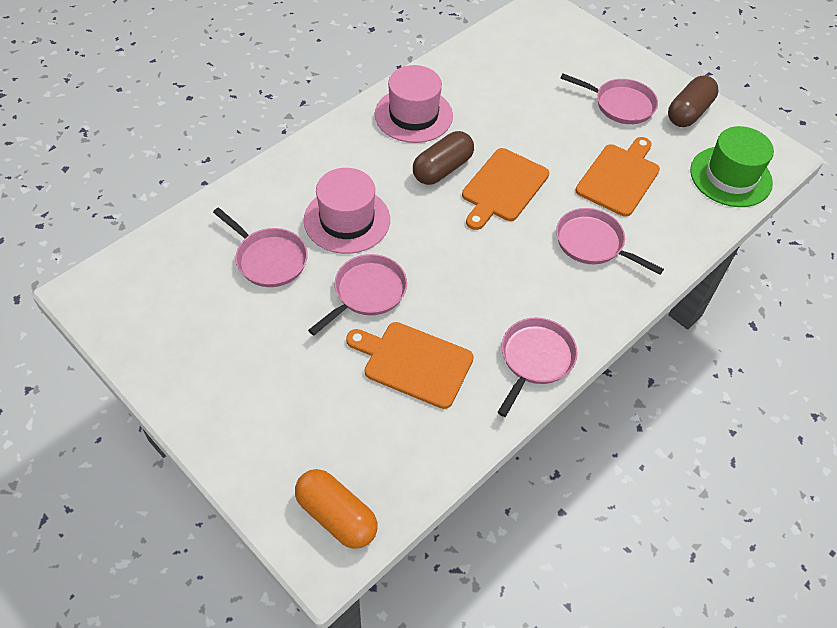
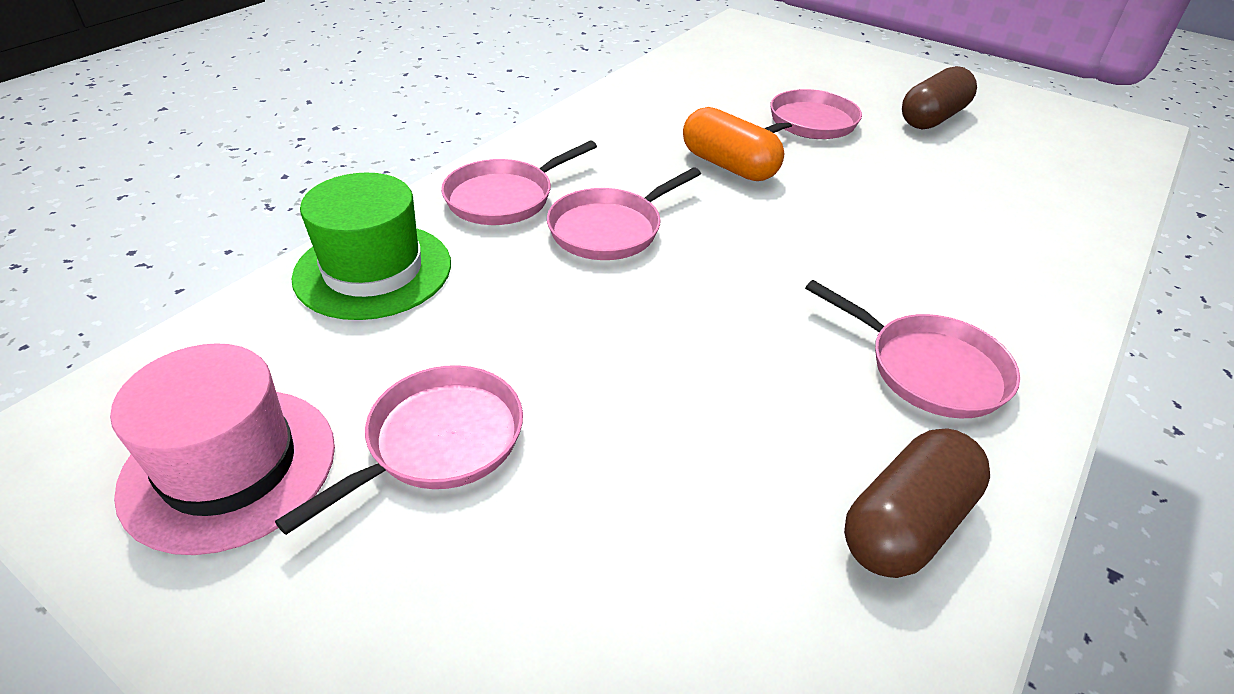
orange cutting board: 3 -> 0
pink hat: 2 -> 1

